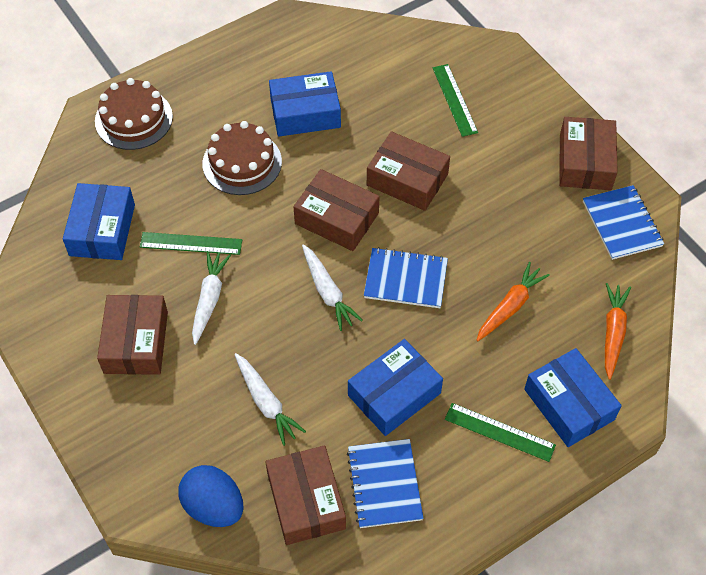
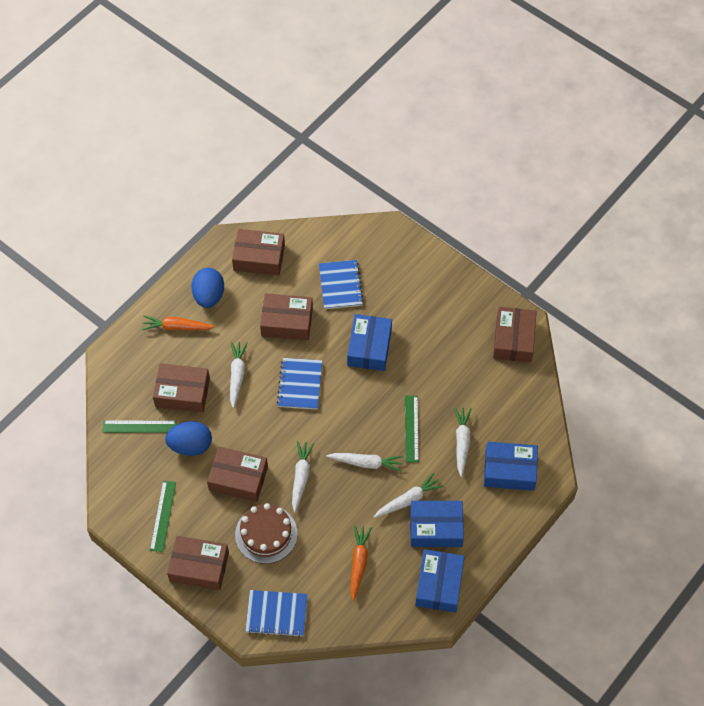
blue egg: 1 -> 2
brown box: 5 -> 6
brown cake: 2 -> 1
white carrot: 3 -> 5

